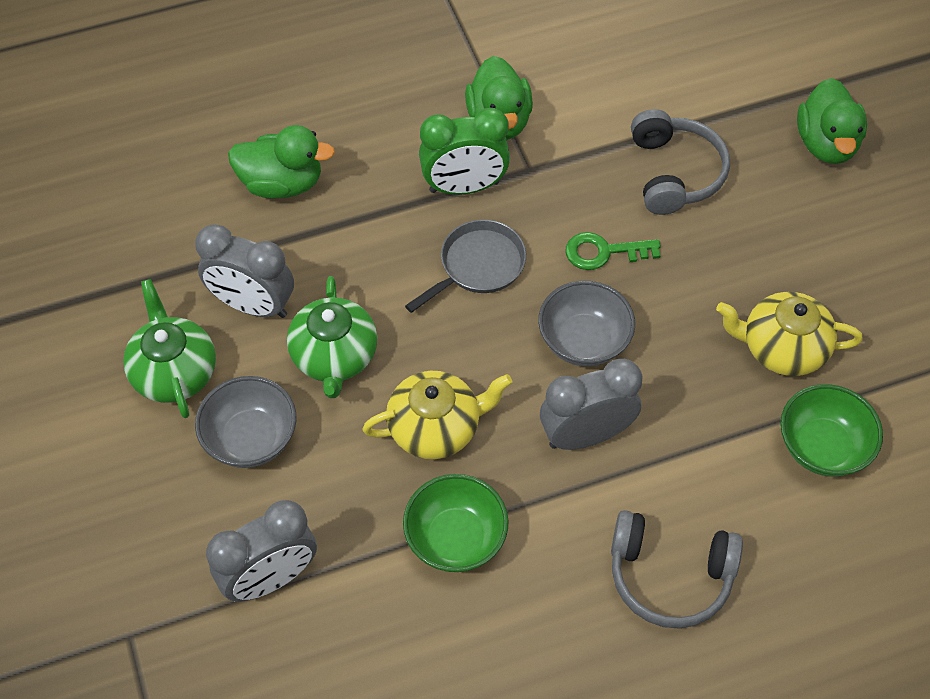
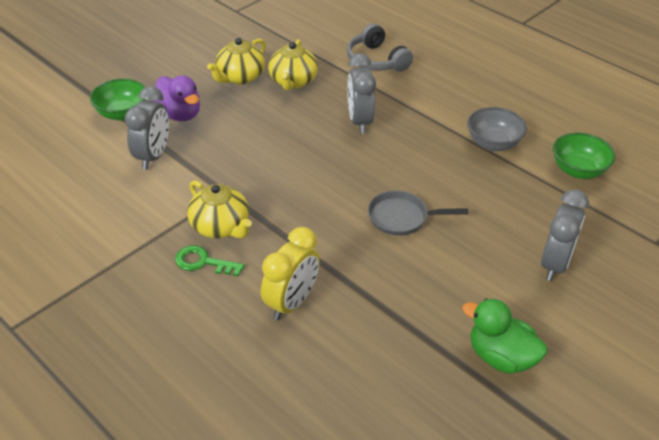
green clock: 1 -> 0
green duck: 3 -> 1
green teapot: 2 -> 0
grey bowl: 2 -> 1
grey headphones: 2 -> 1
purple duck: 0 -> 1
yellow clock: 0 -> 1
yellow teapot: 2 -> 3

